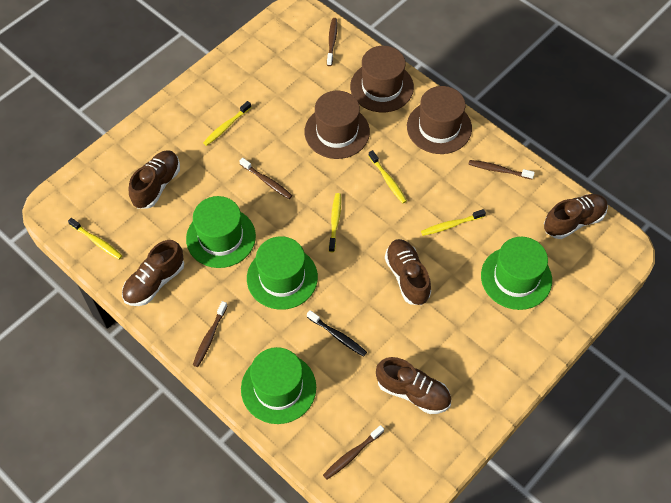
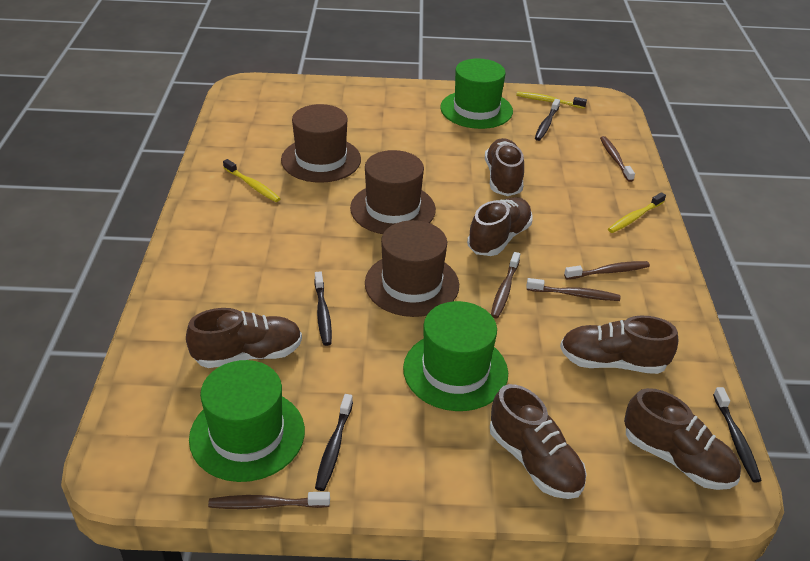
black toothbrush: 1 -> 4
brown shoe: 5 -> 6
green hat: 4 -> 3
yellow toothbrush: 5 -> 3

